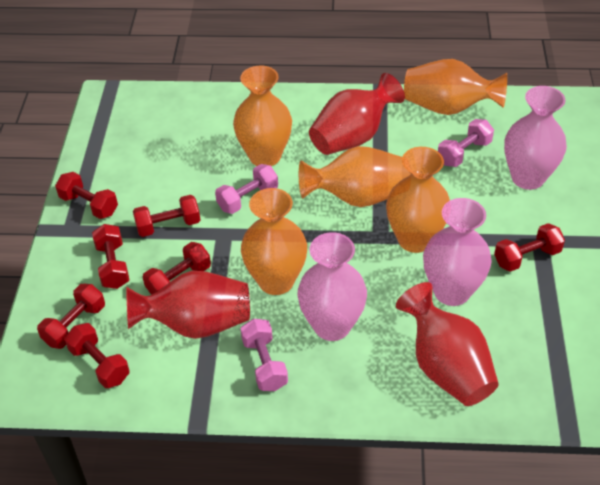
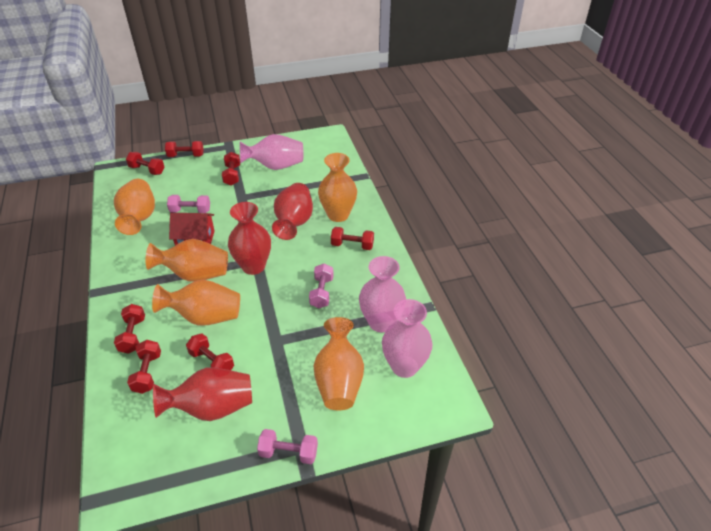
red house: 0 -> 1

